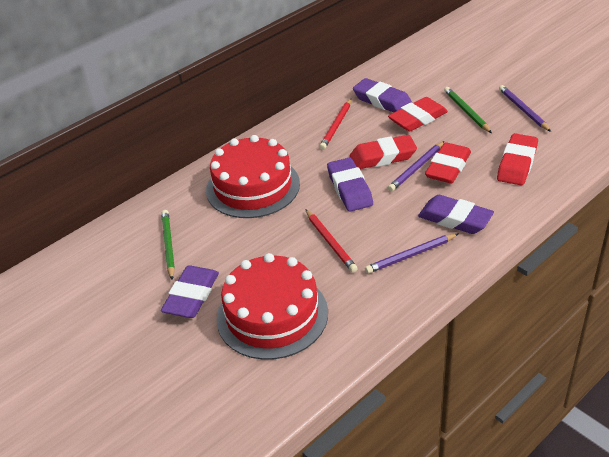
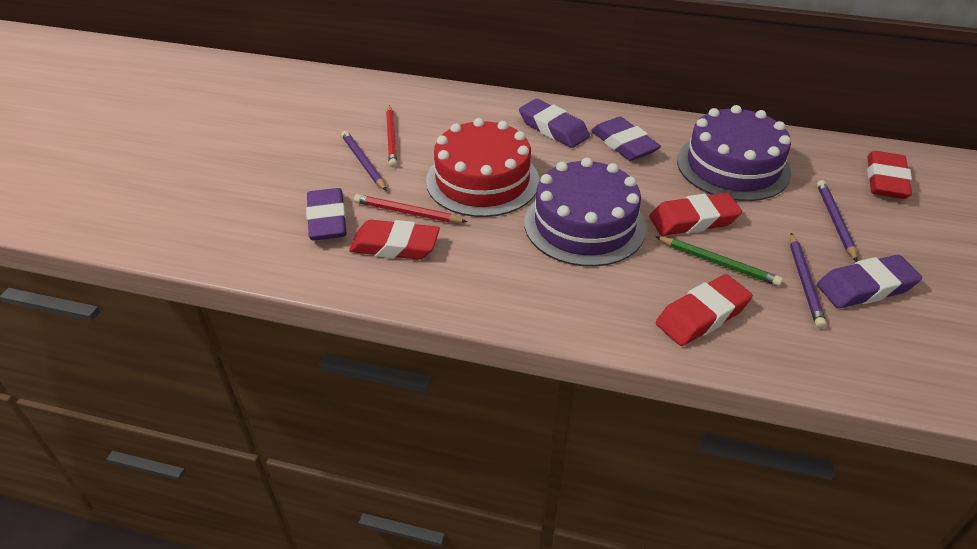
green pencil: 2 -> 1
purple cake: 0 -> 2
red cake: 2 -> 1

